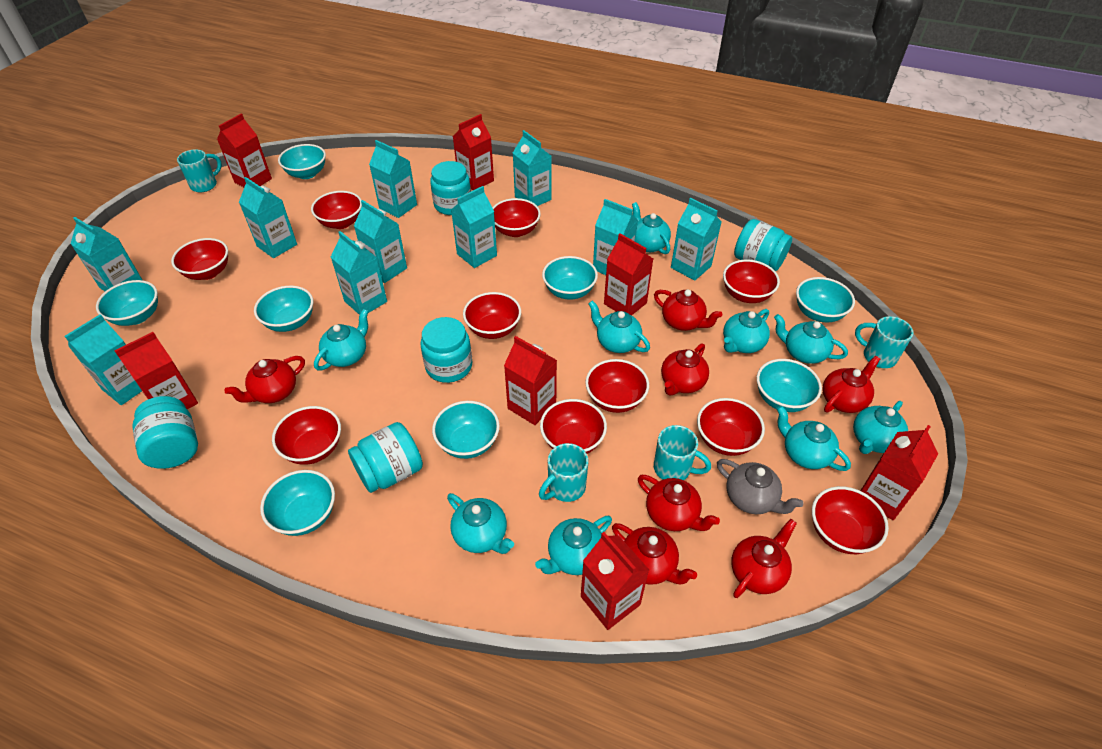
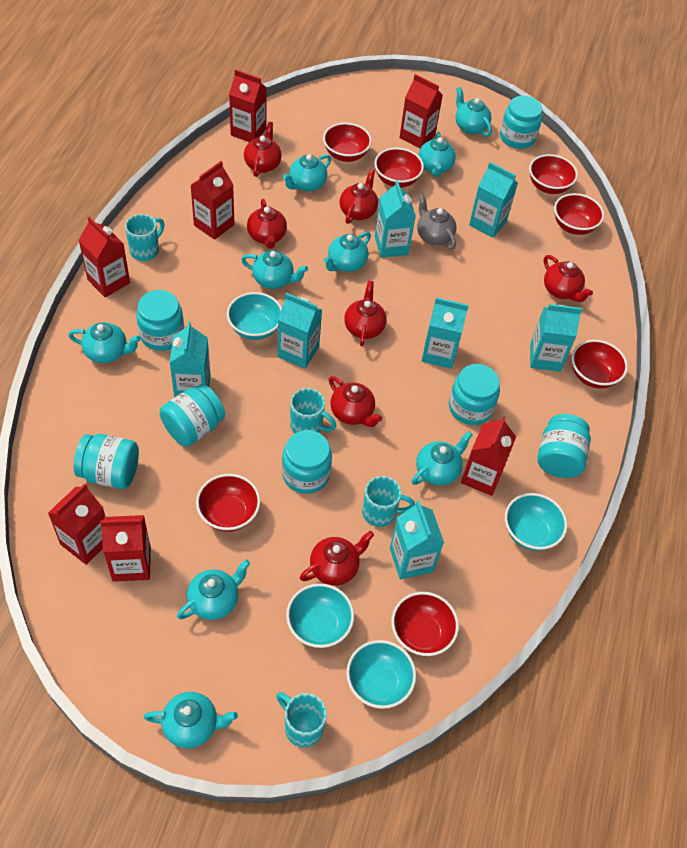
red bowl: 10 -> 7
turquoise bowl: 8 -> 4
turquoise carton: 10 -> 7
turquoise jar: 5 -> 7

